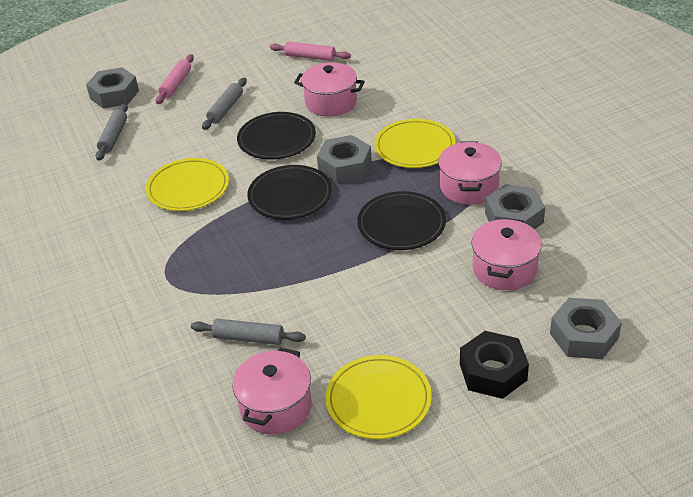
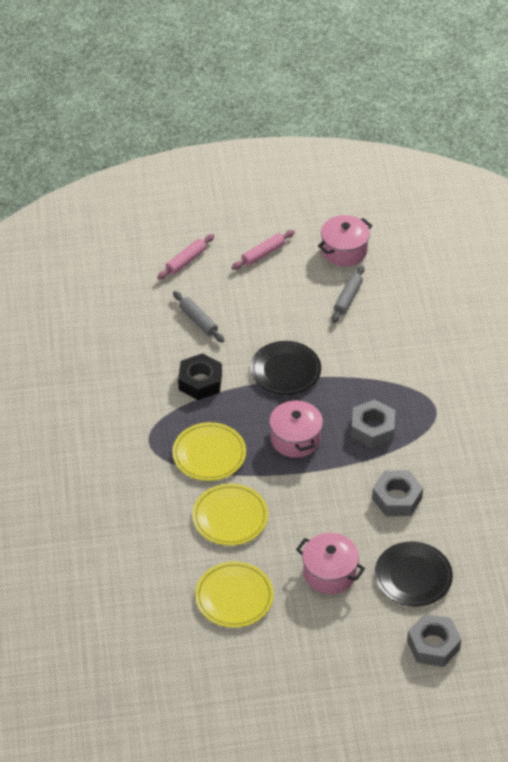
black plate: 3 -> 2
grey nut: 4 -> 3
grey rolling pin: 3 -> 2
pink pot: 4 -> 3

